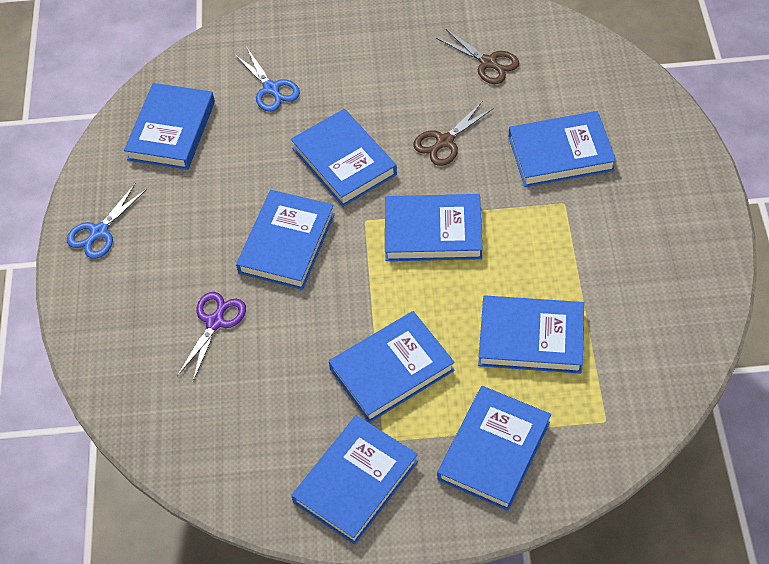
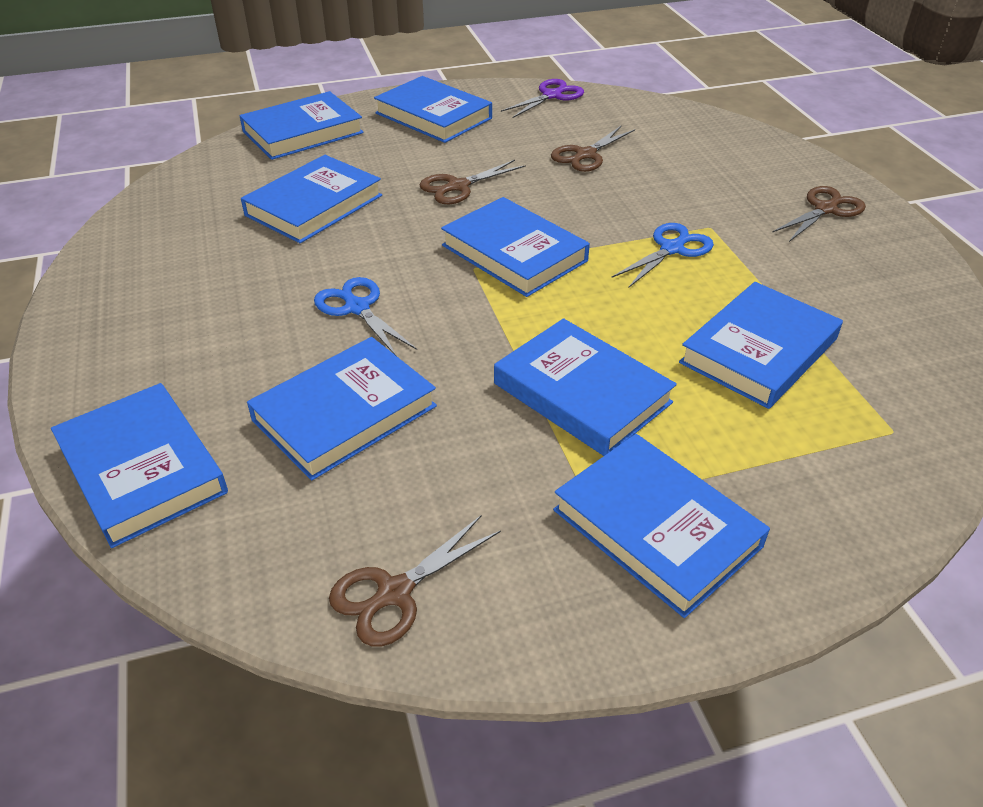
brown scissors: 2 -> 4

